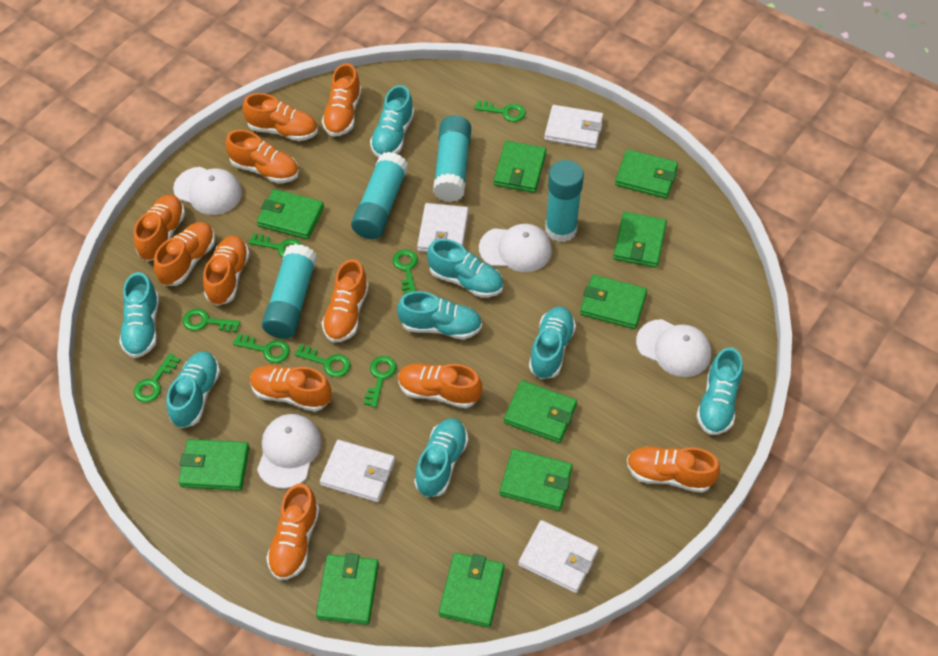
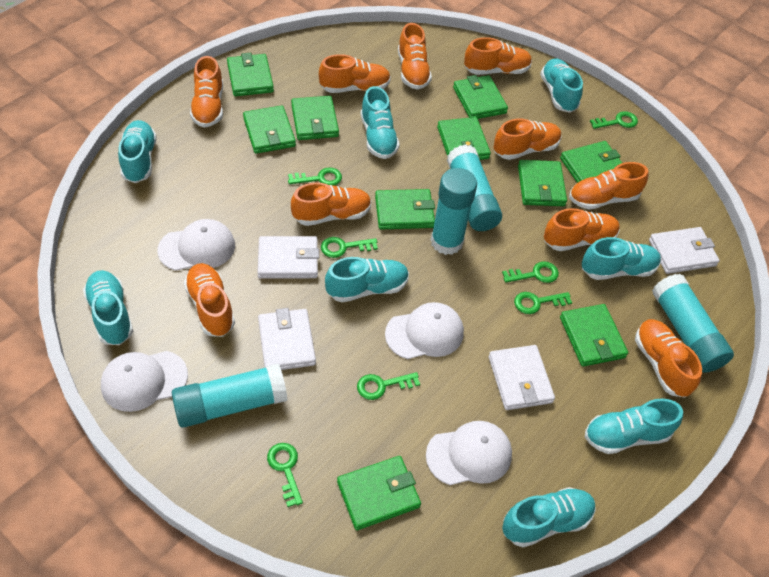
green key: 8 -> 7
orange shoe: 11 -> 10

